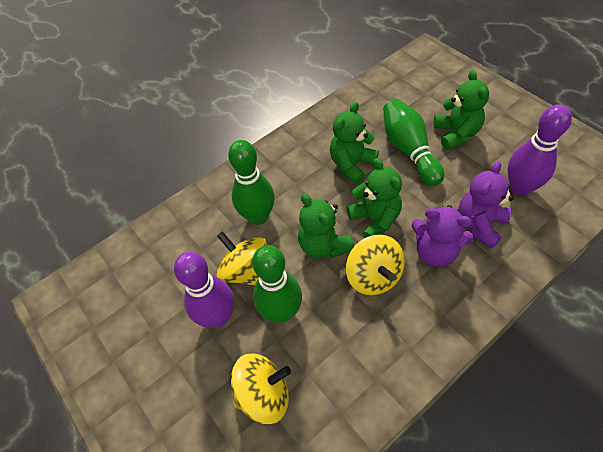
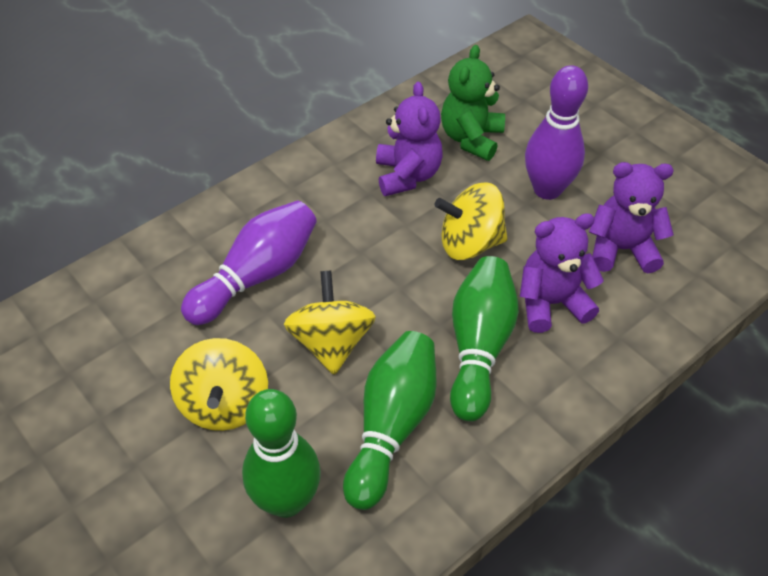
green teddy bear: 4 -> 1
purple teddy bear: 2 -> 3

